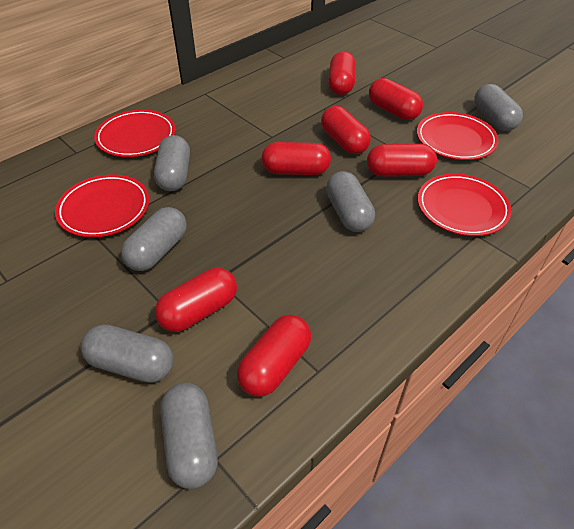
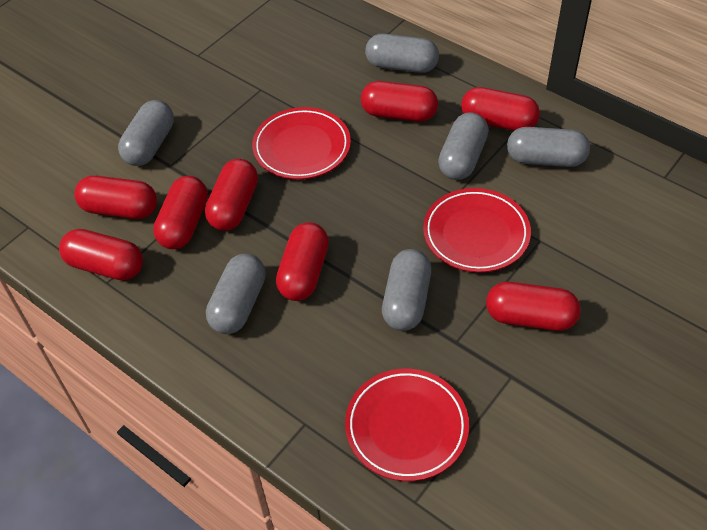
red capsule: 7 -> 8
red plate: 4 -> 3

